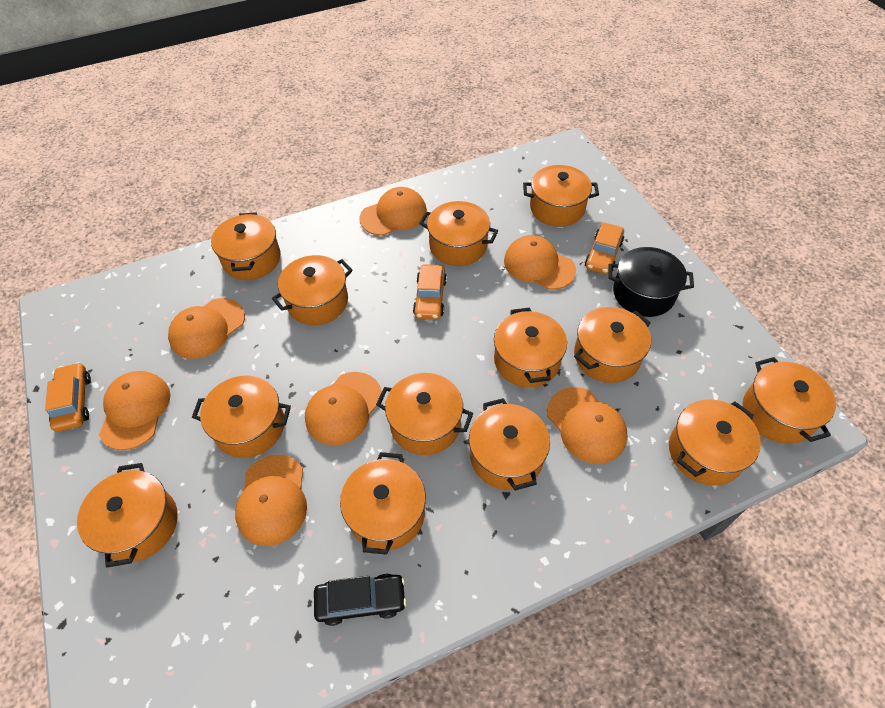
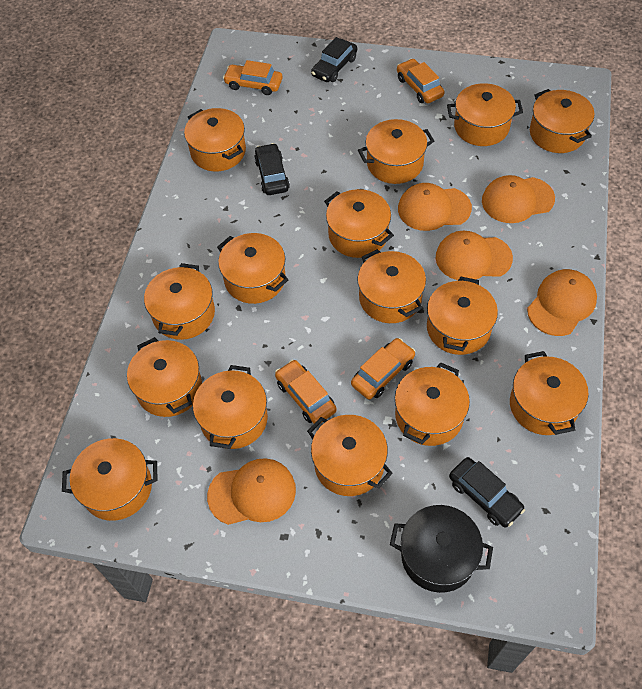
black car: 1 -> 3
orange cap: 7 -> 5
orange car: 3 -> 4
orange pot: 13 -> 15

